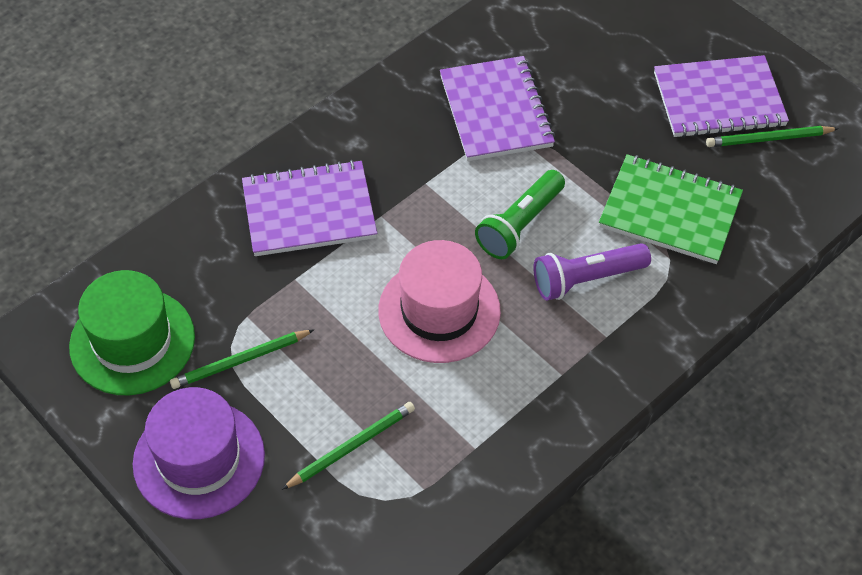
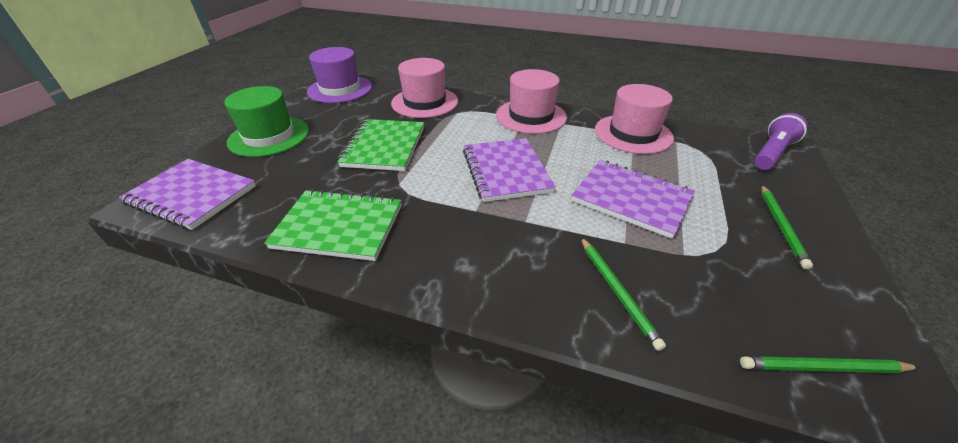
green flashlight: 1 -> 0
green notebook: 1 -> 2
pink hat: 1 -> 3

